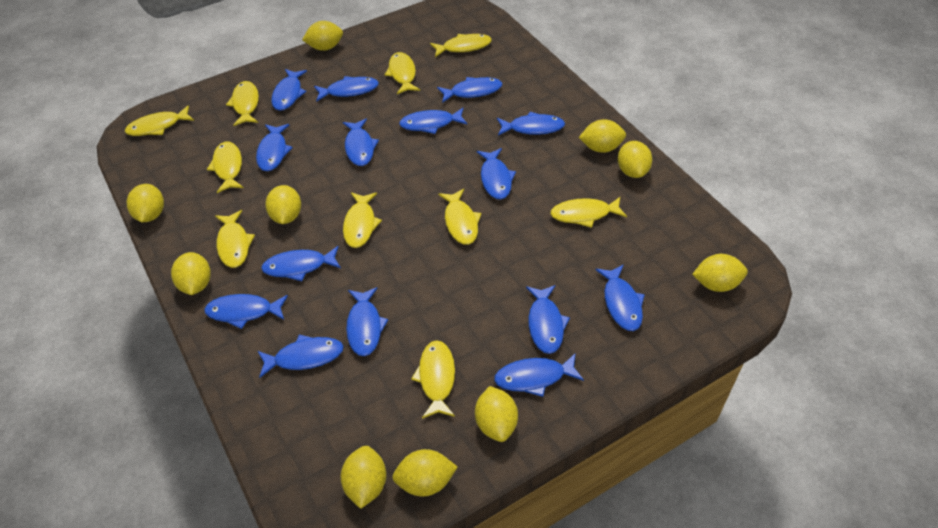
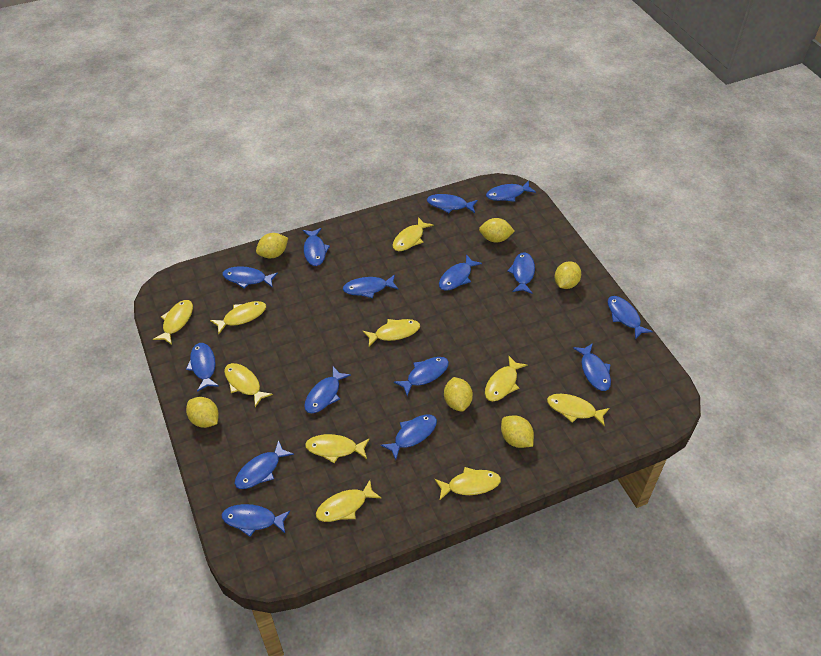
yellow lemon: 10 -> 6

